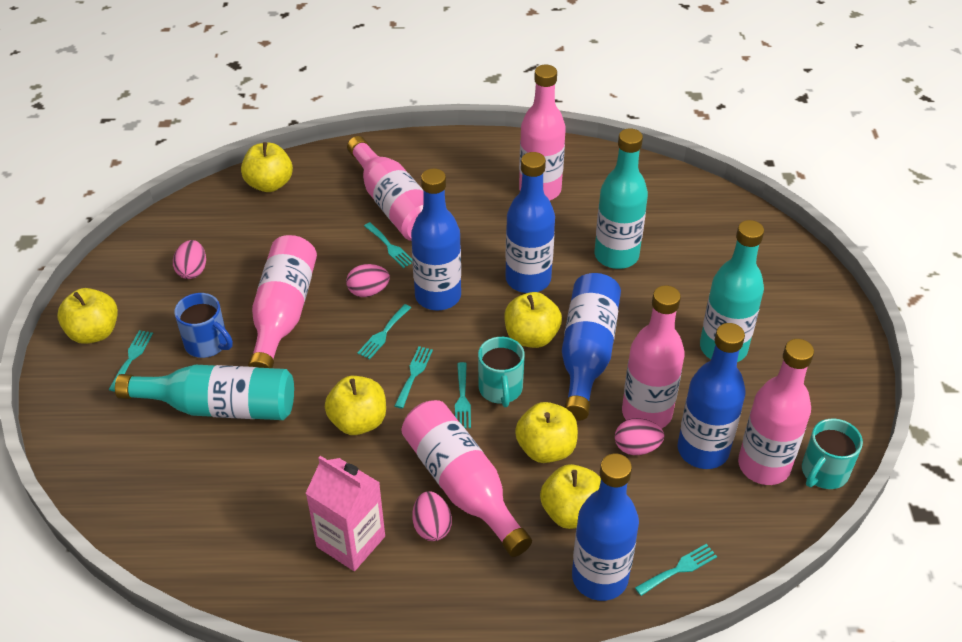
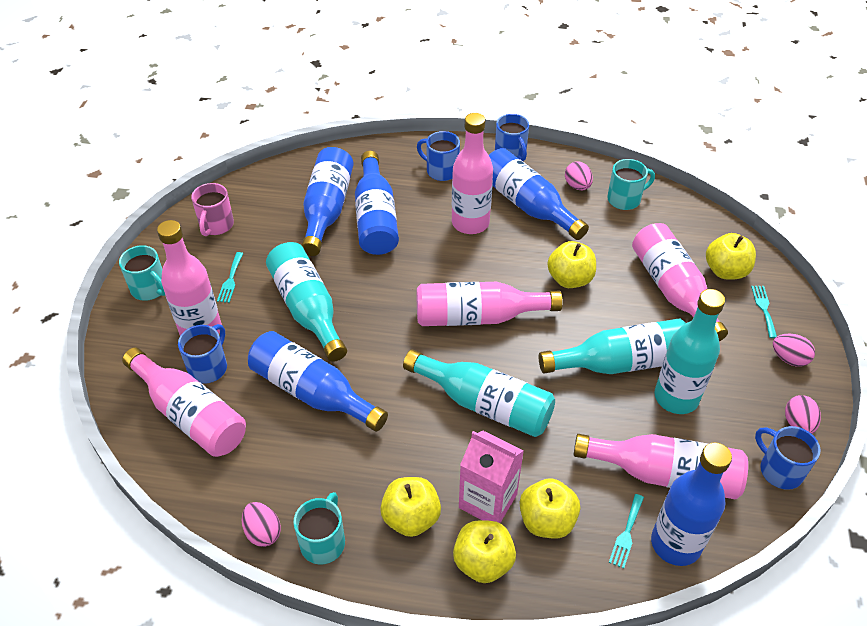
blue mug: 1 -> 4
pink mug: 0 -> 1
turquoise bottle: 3 -> 4
turquoise fork: 6 -> 3
turquoise mug: 2 -> 3
yellow apple: 6 -> 5

